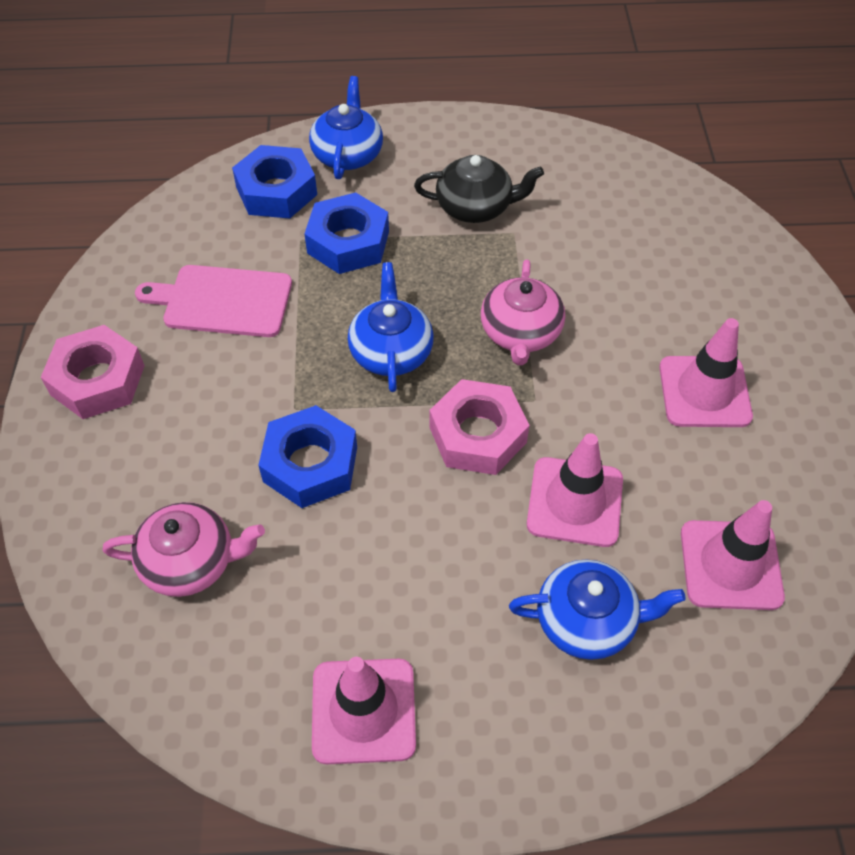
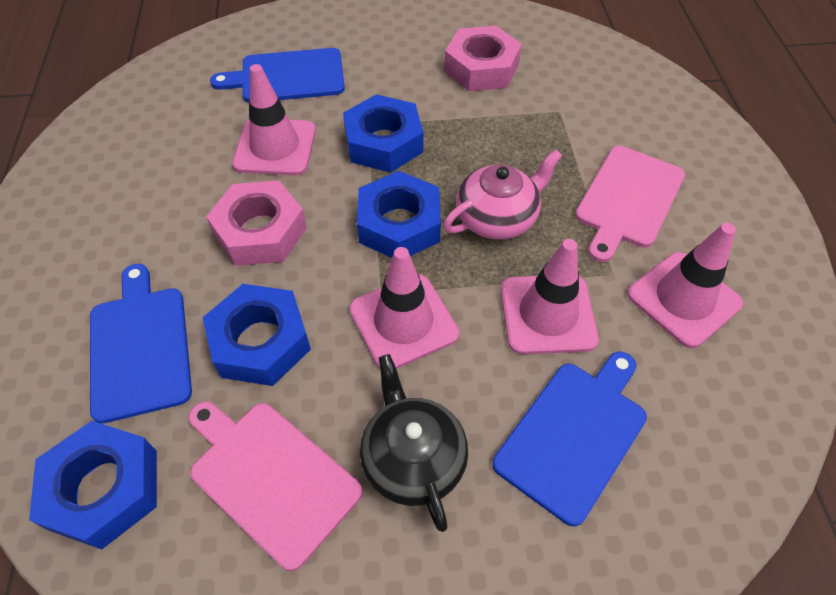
blue cutting board: 0 -> 3
blue nut: 3 -> 4
blue teapot: 3 -> 0
pink cutting board: 1 -> 2
pink teapot: 2 -> 1

